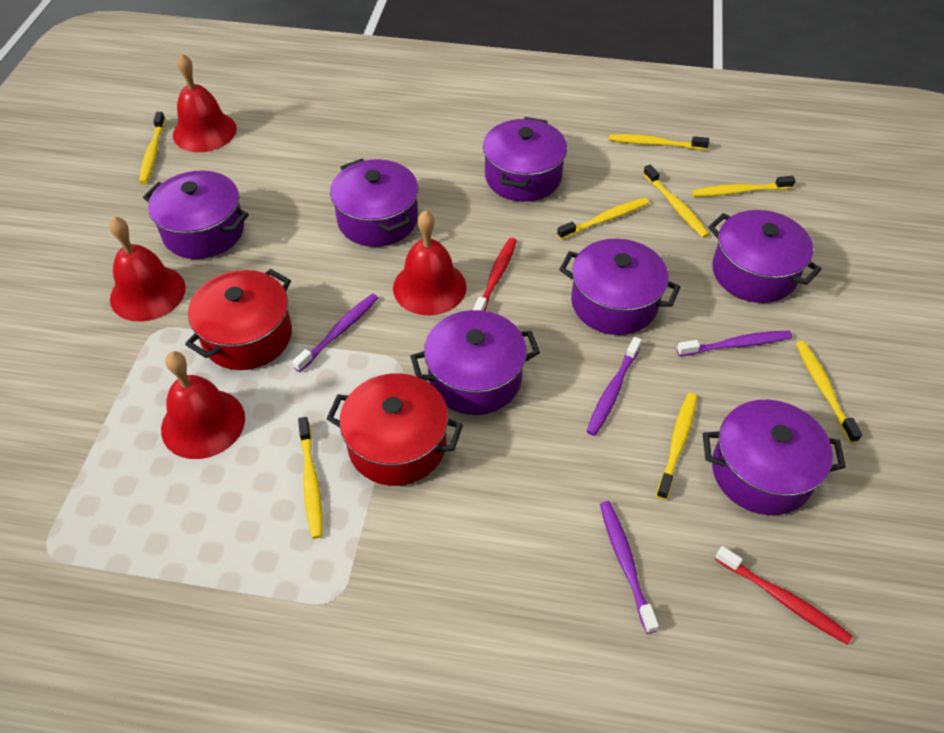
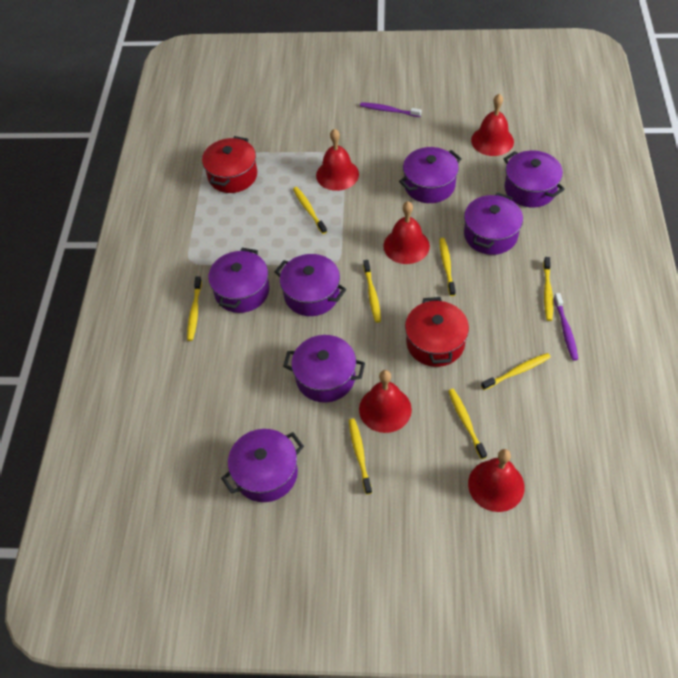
purple toothbrush: 4 -> 2
red bell: 4 -> 5
red toothbrush: 2 -> 0

